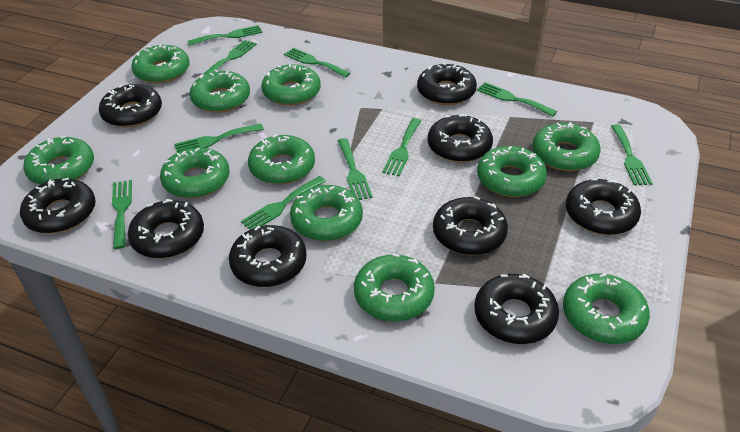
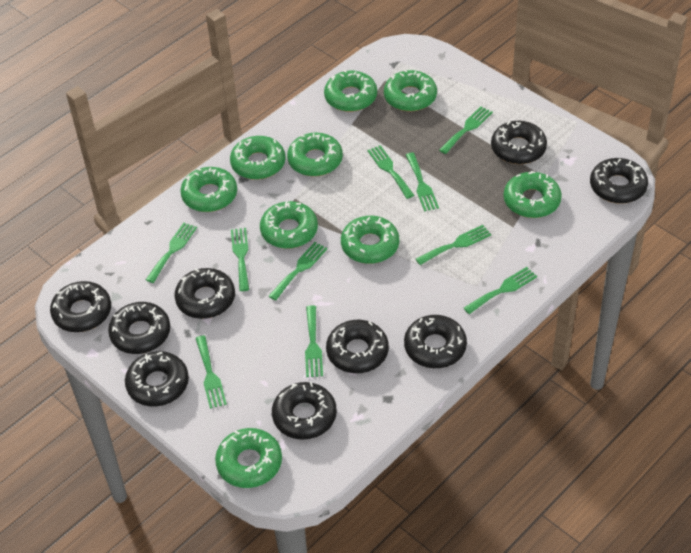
green donut: 11 -> 9

